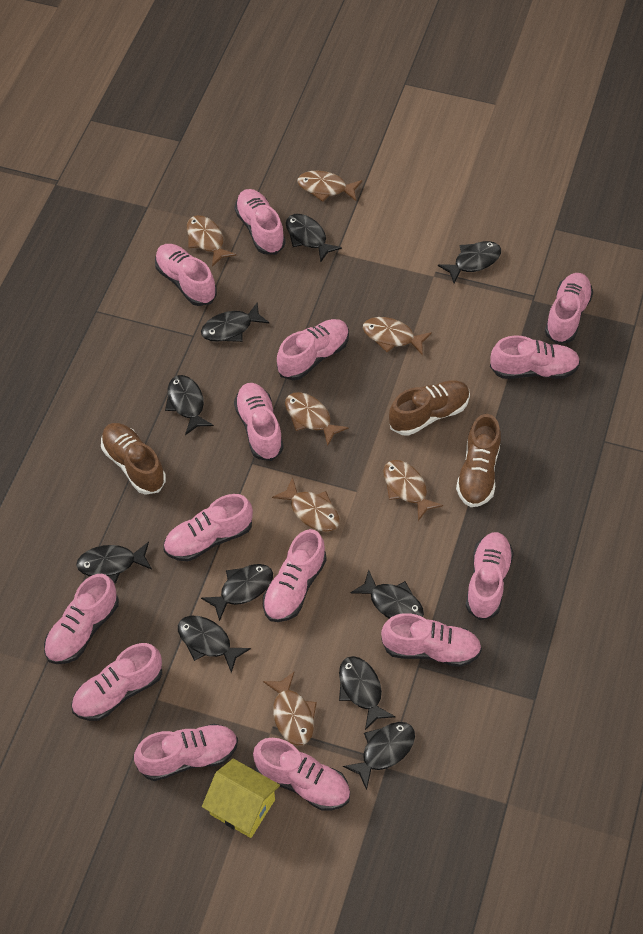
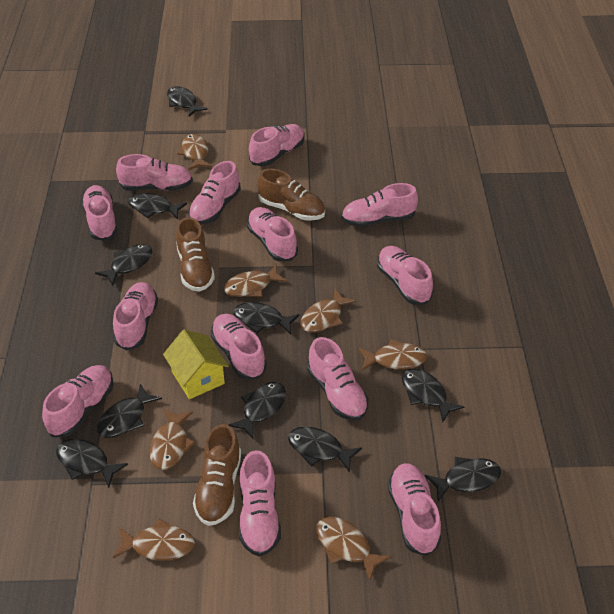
pink shoe: 14 -> 13

